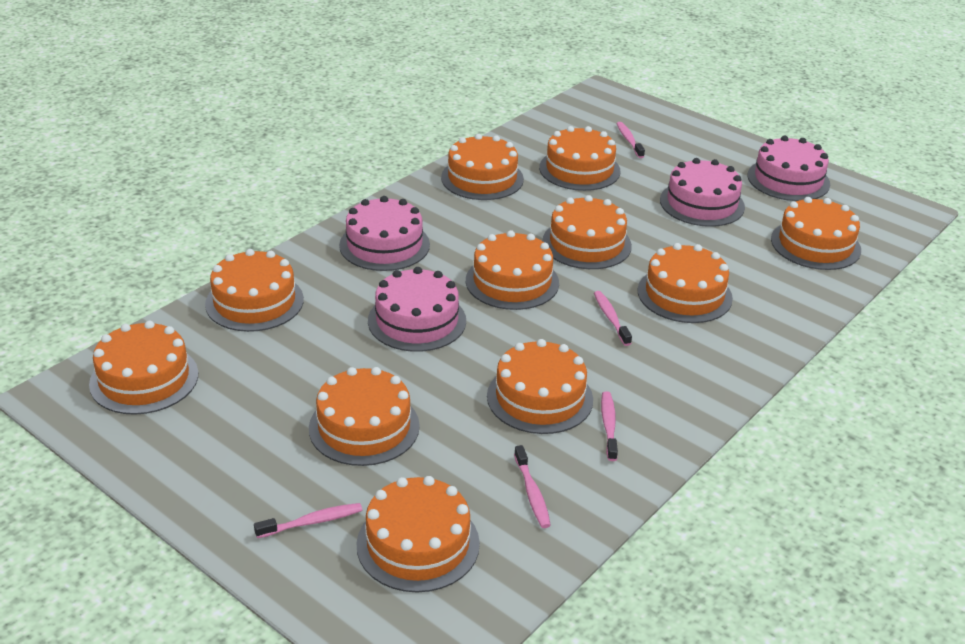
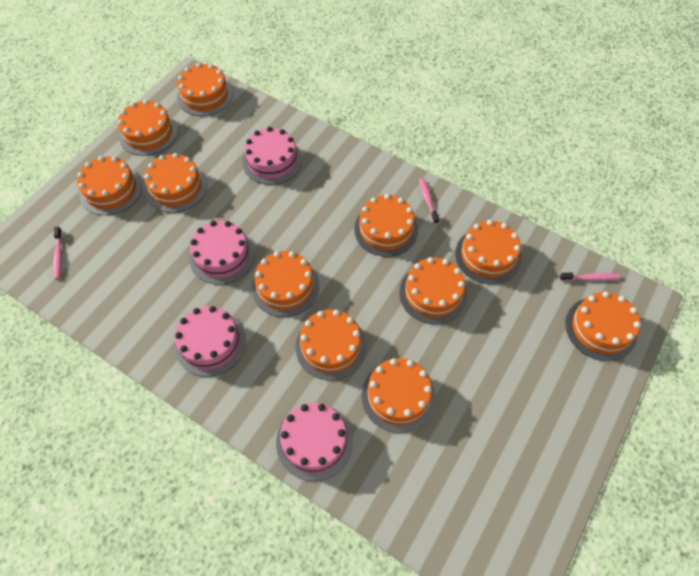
pink toothbrush: 5 -> 3

